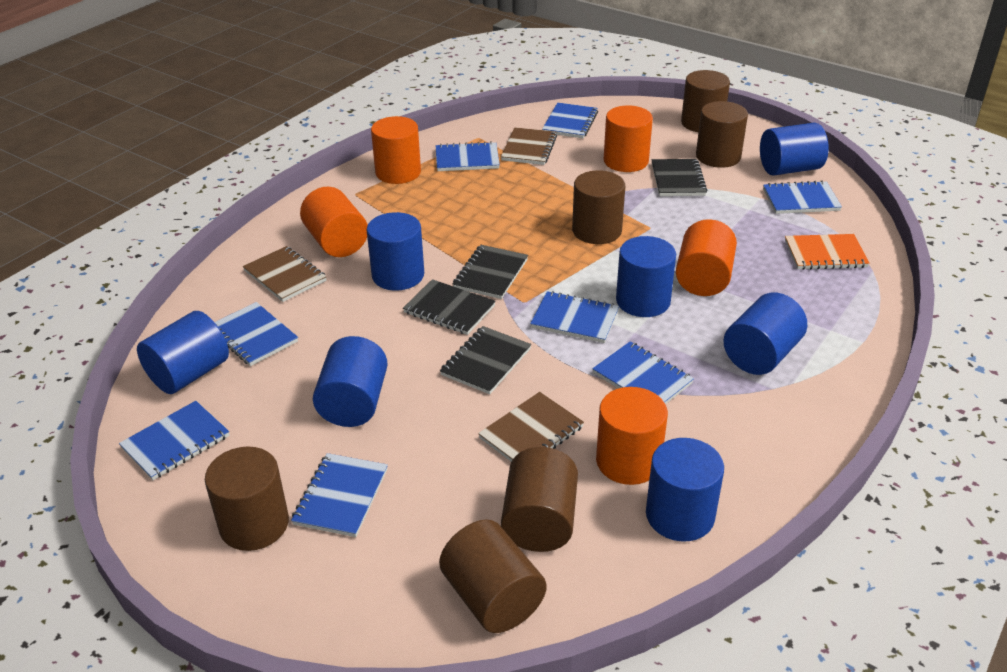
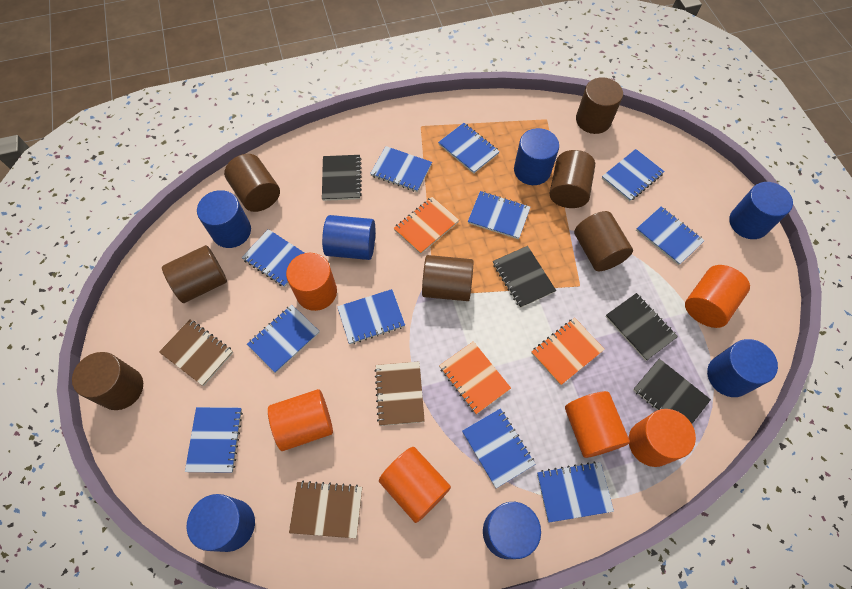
blue notebook: 8 -> 11
brown cylinder: 6 -> 7
orange cylinder: 5 -> 6
orange notebook: 1 -> 3

